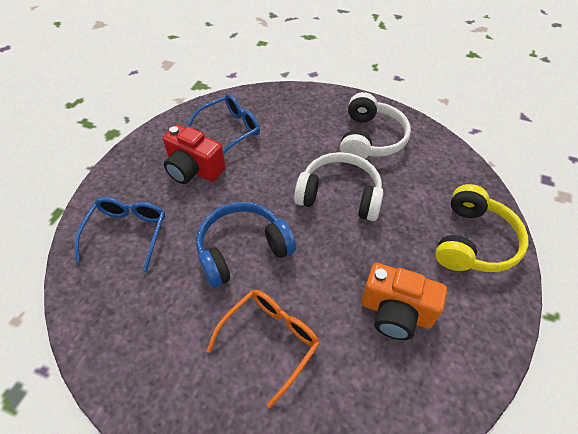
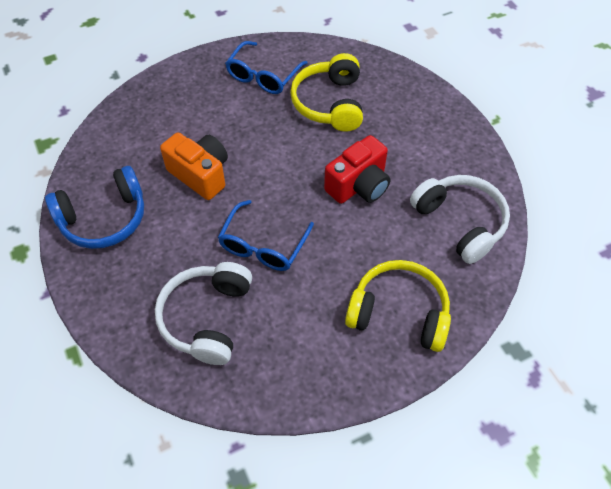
orange glasses: 1 -> 0
yellow headphones: 1 -> 2

